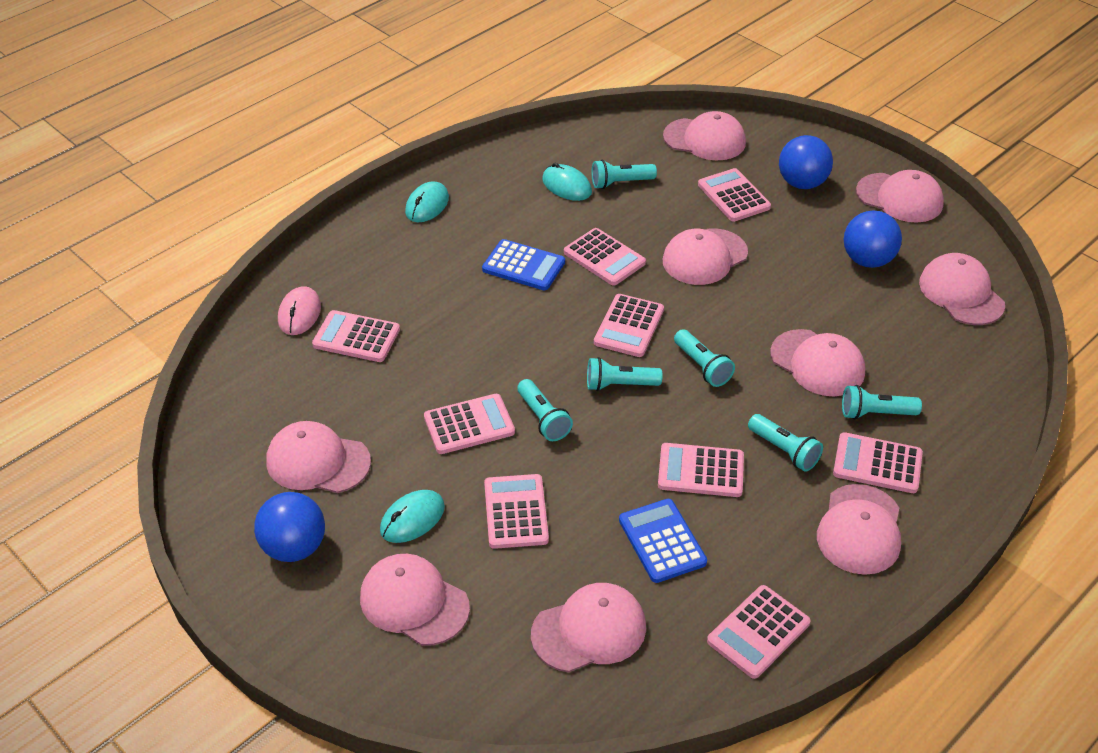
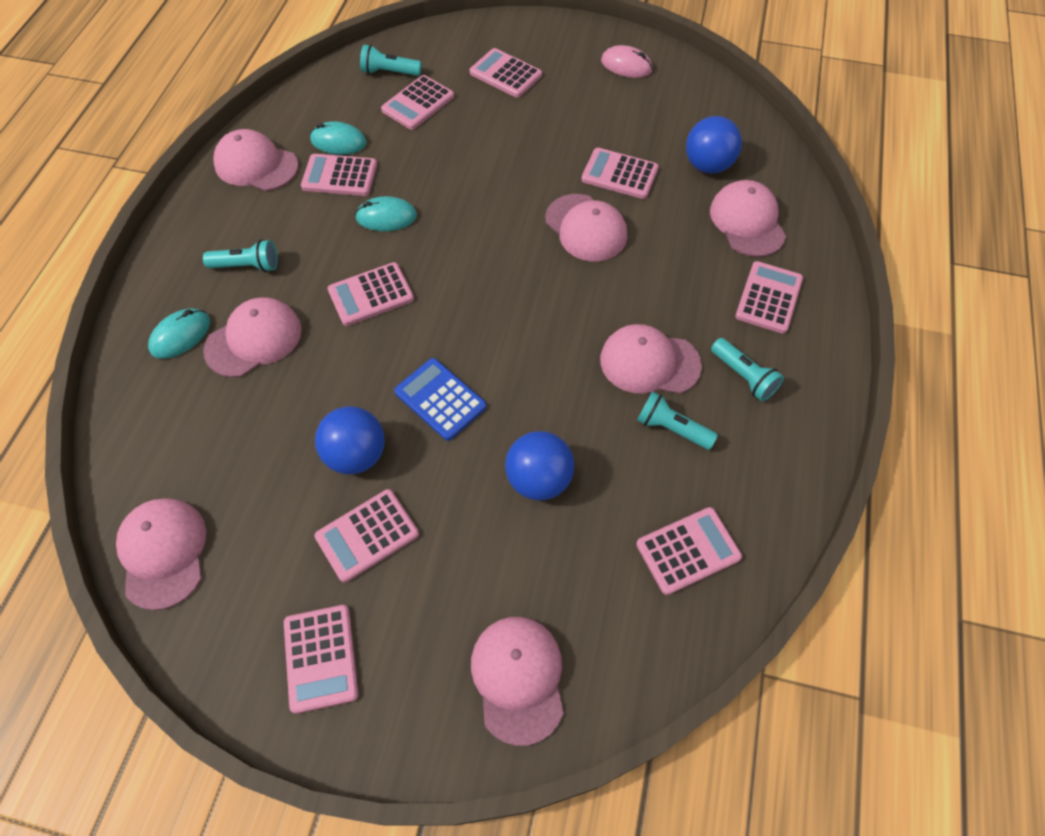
blue calculator: 2 -> 1
pink cap: 9 -> 7
turquoise flashlight: 6 -> 4

